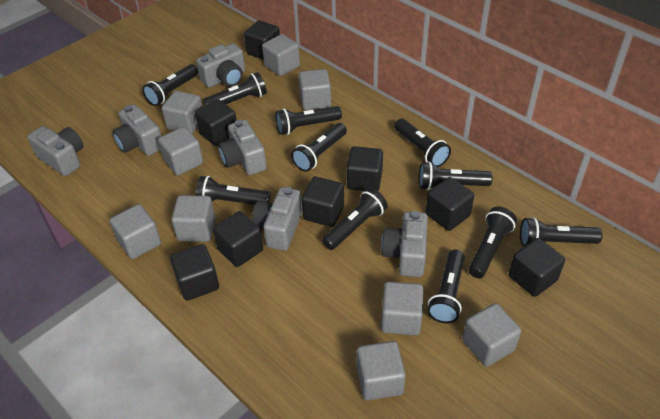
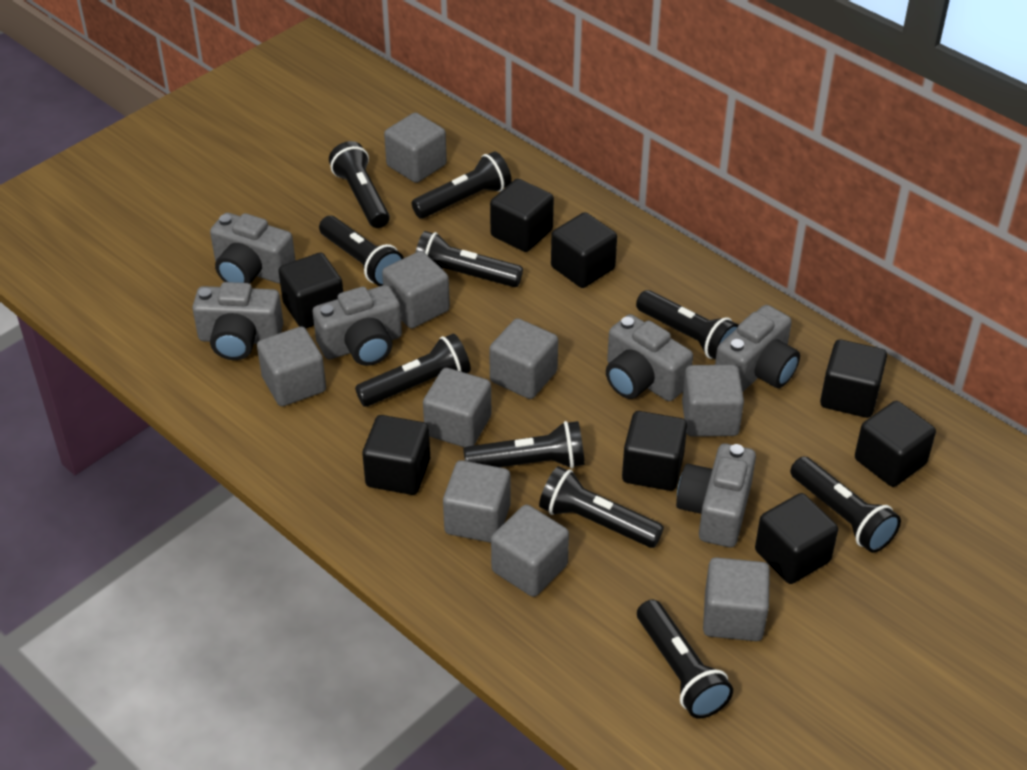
black flashlight: 11 -> 10

